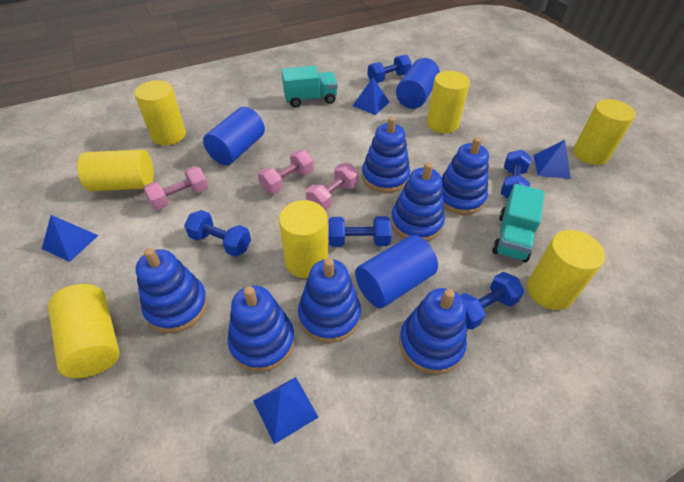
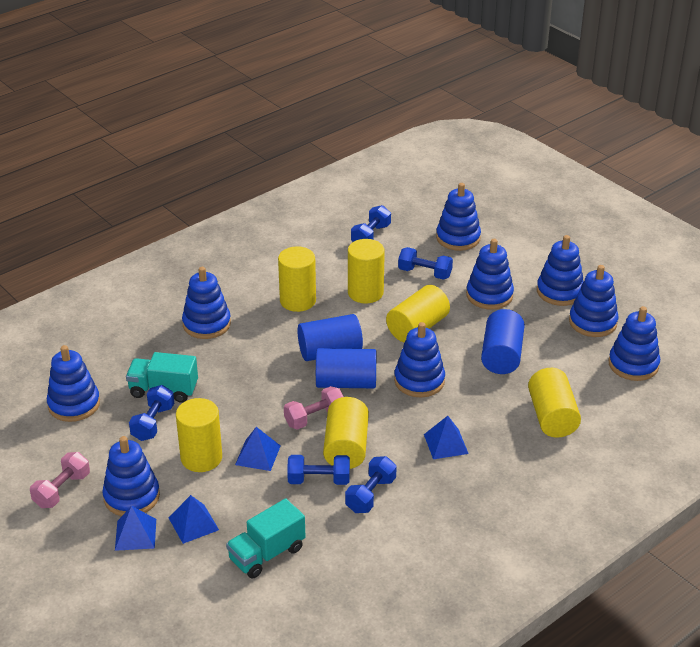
blue stacking toy: 7 -> 9
pink dumbbell: 3 -> 2
yellow cylinder: 7 -> 6

